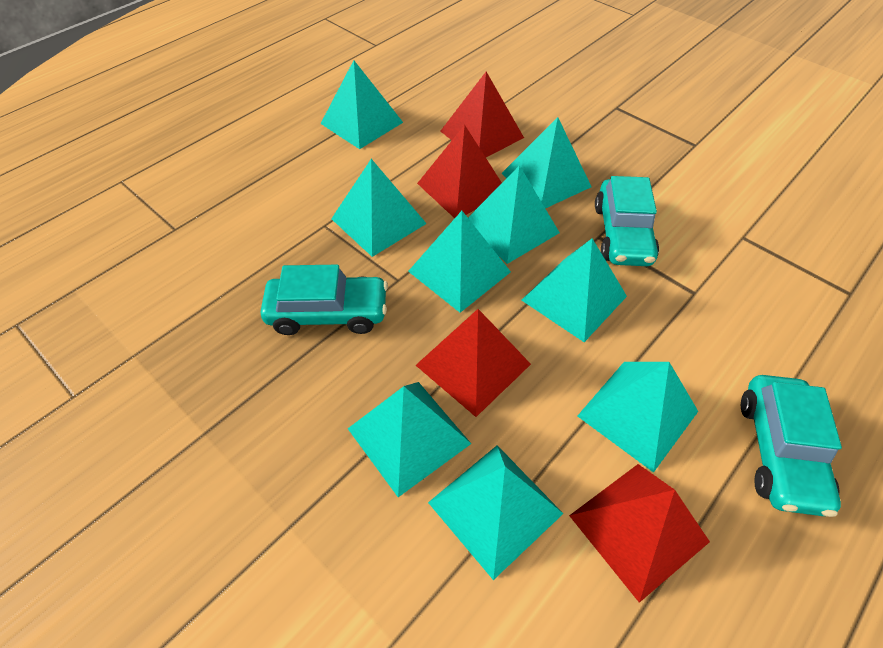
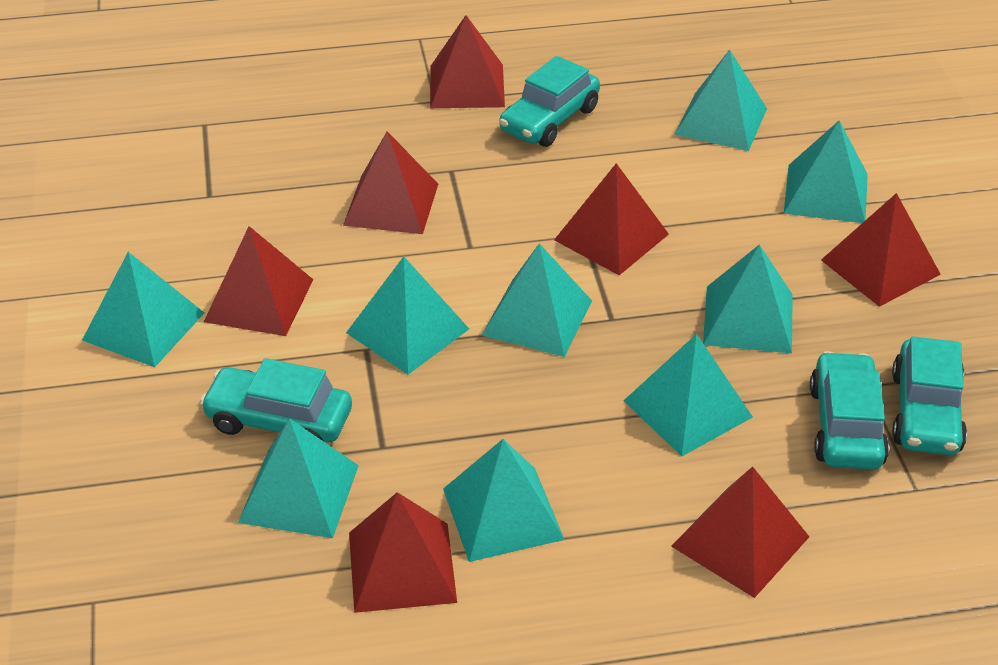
red pyramid: 4 -> 7
turquoise car: 3 -> 4

